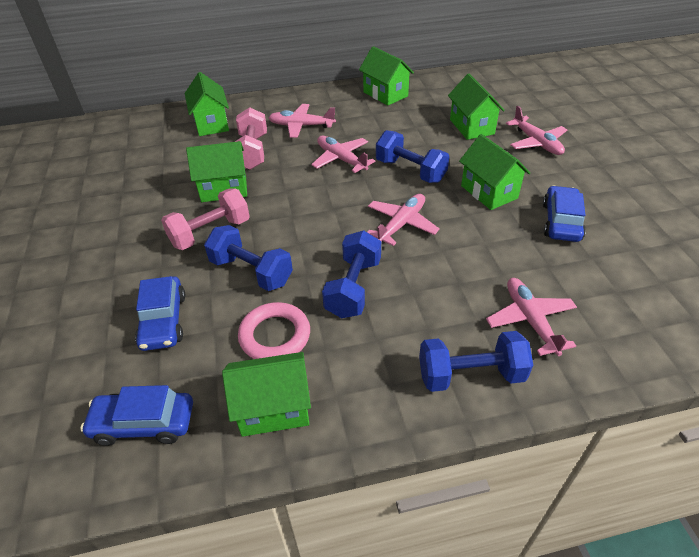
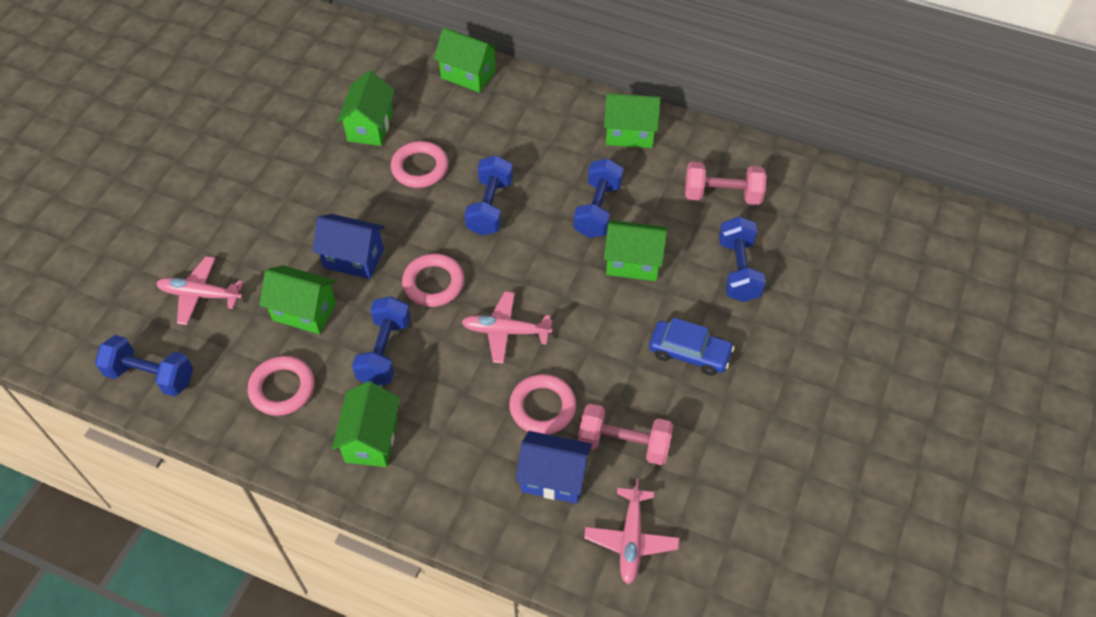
blue car: 3 -> 1
blue dumbbell: 4 -> 5
blue house: 0 -> 2
pink plane: 5 -> 3
pink ring: 1 -> 4

